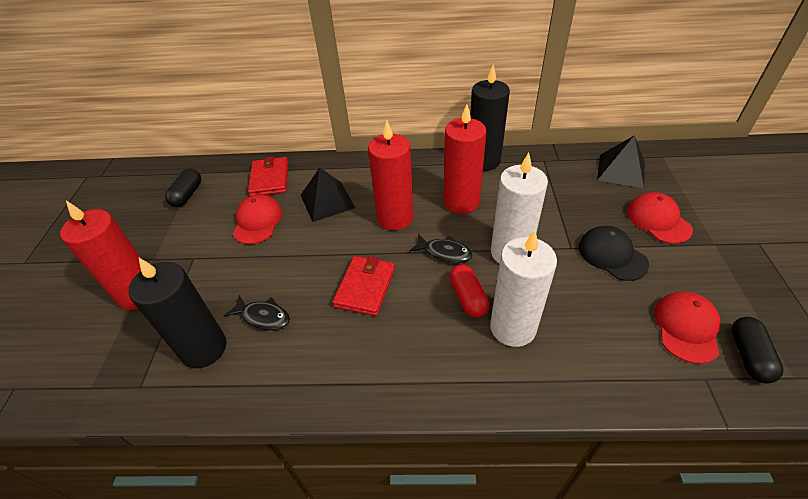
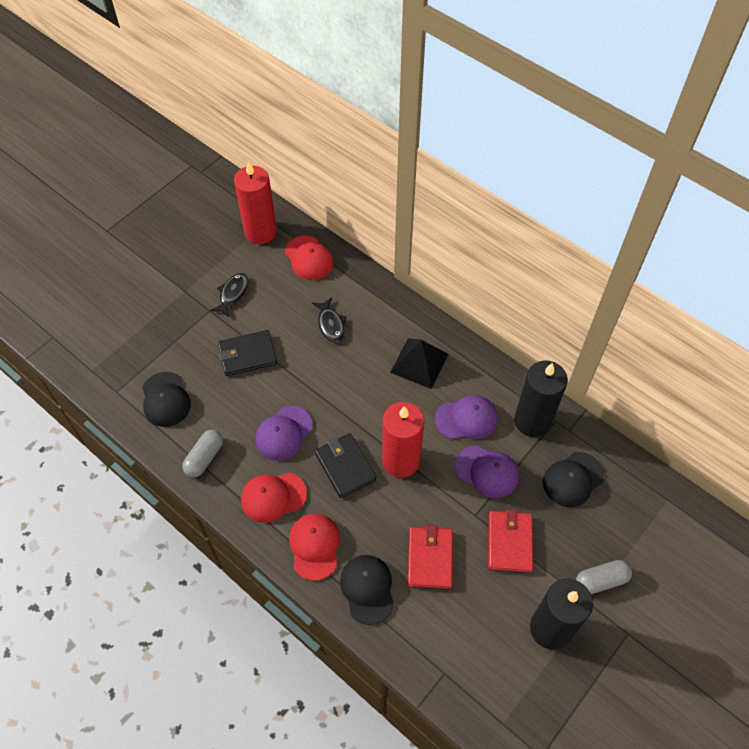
black cap: 1 -> 3
black capsule: 2 -> 0
black pyramid: 2 -> 1
black wallet: 0 -> 2
grey capsule: 0 -> 2
purple cap: 0 -> 3
red candle: 3 -> 2
red capsule: 1 -> 0
white candle: 2 -> 0

